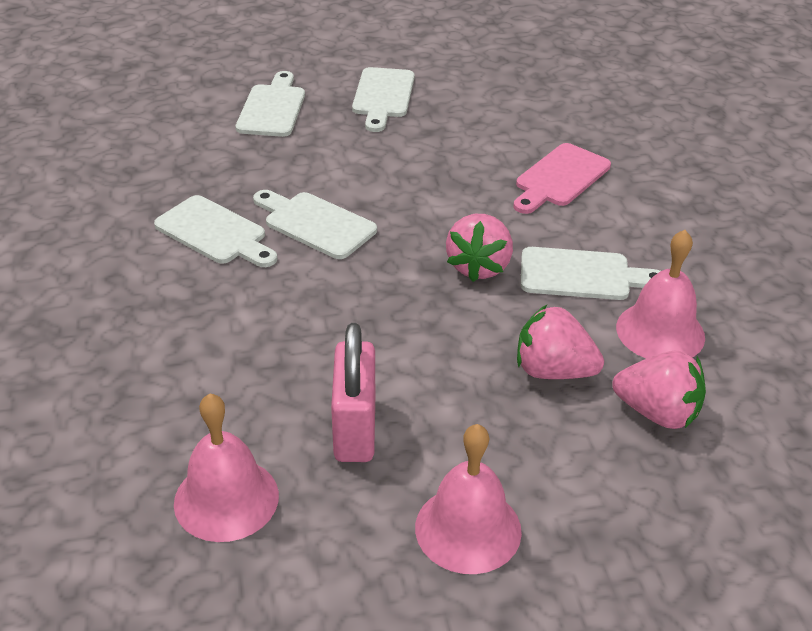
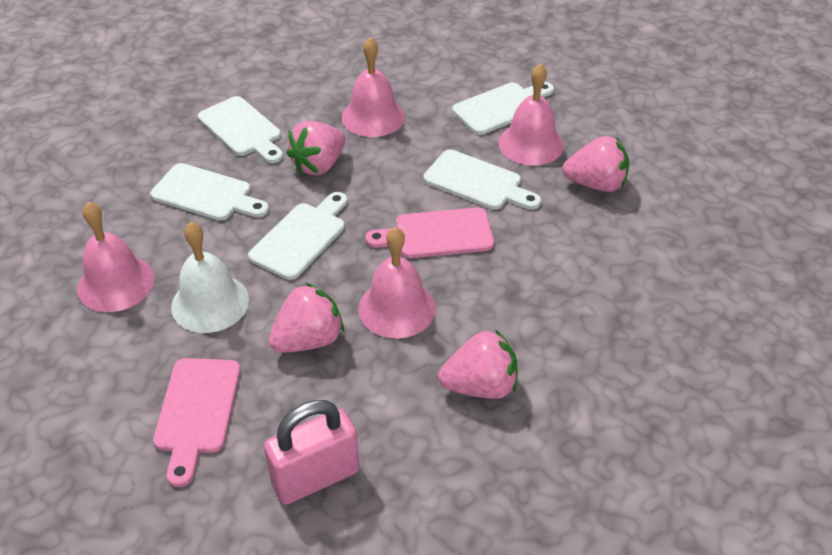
pink bell: 3 -> 4
pink cutting board: 1 -> 2
pink strawberry: 3 -> 4
white bell: 0 -> 1

